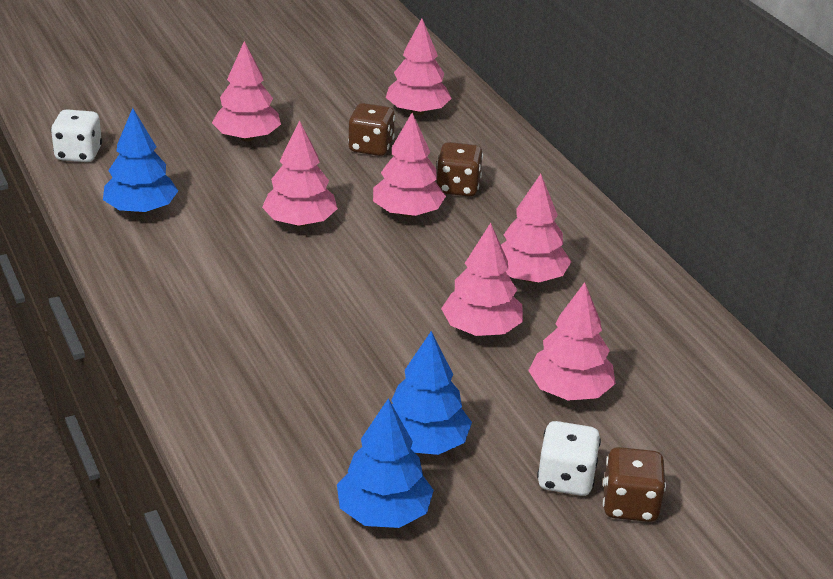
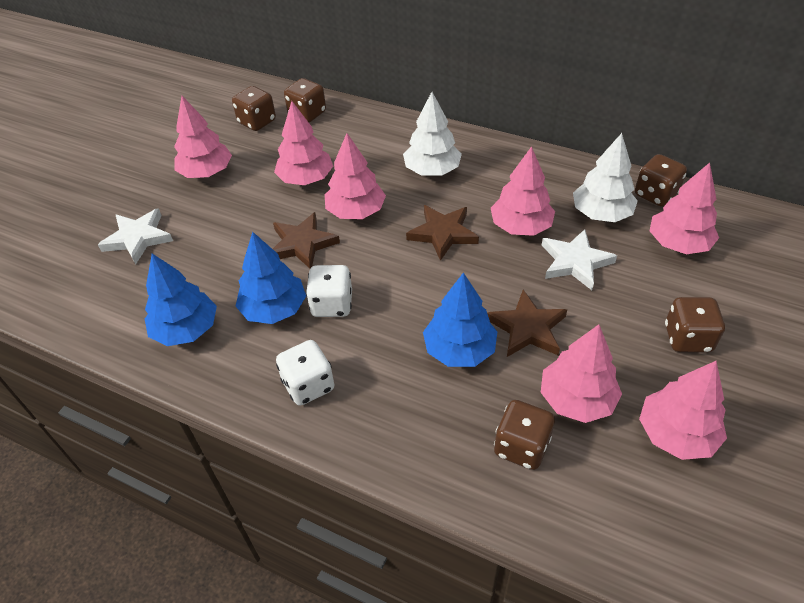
brown dice: 3 -> 5
brown star: 0 -> 3
white star: 0 -> 2
white tree: 0 -> 2

